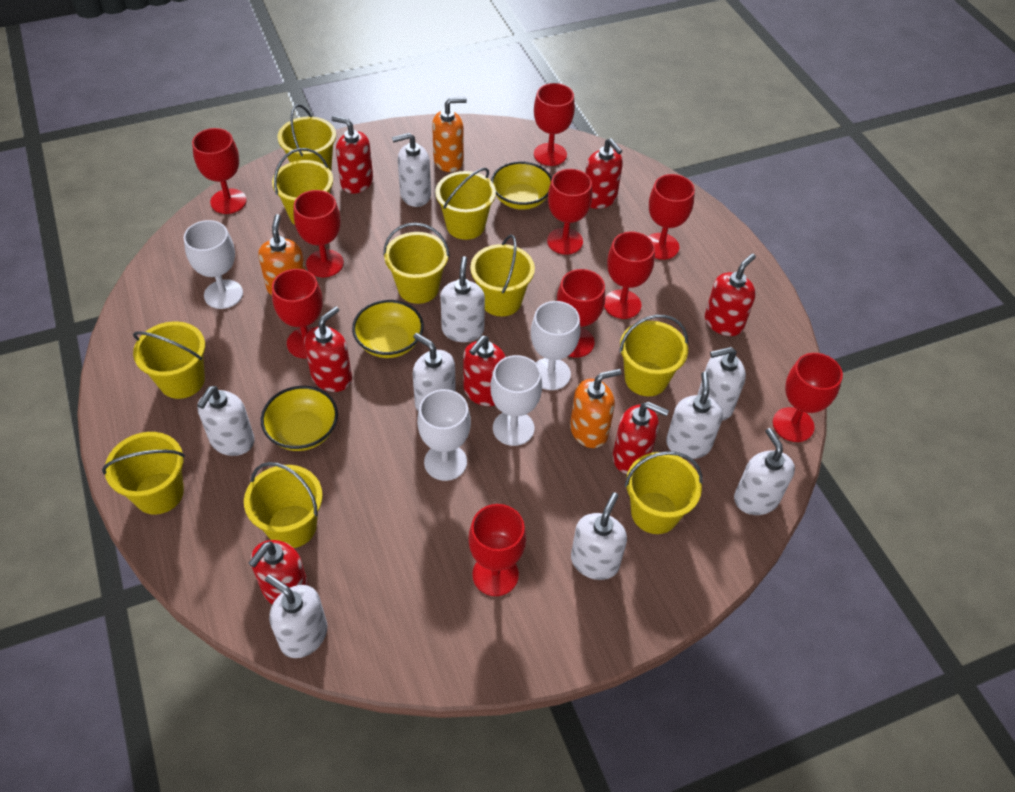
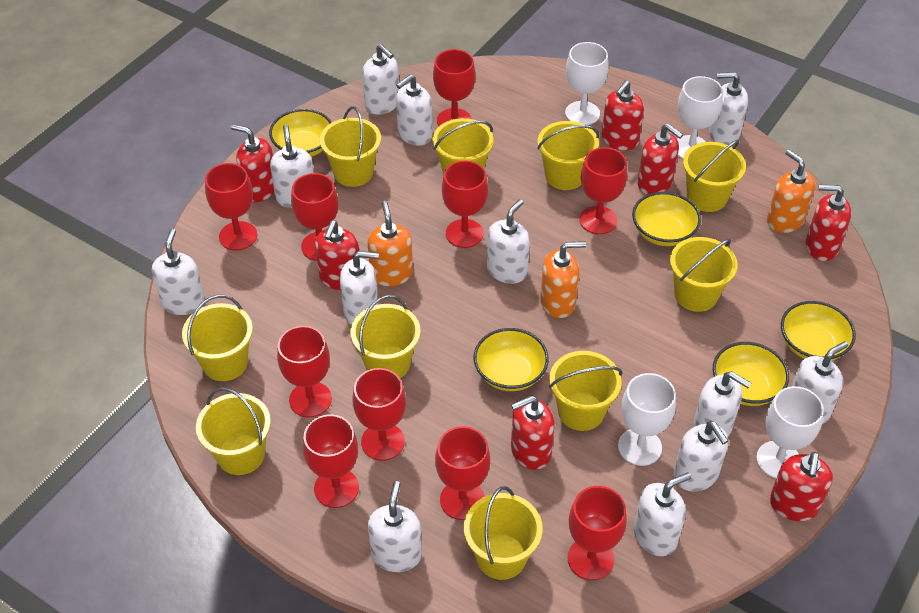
white soap dispenser: 9 -> 12
yellow bowl: 3 -> 5

